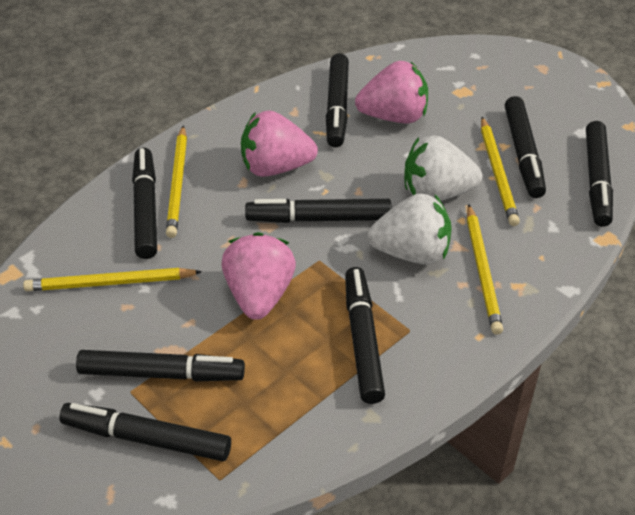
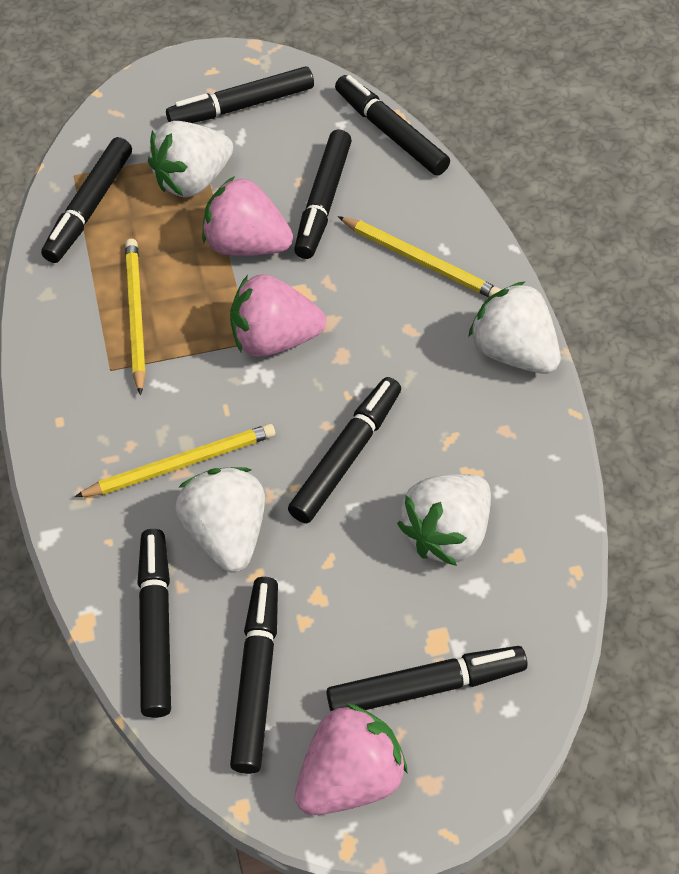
white strawberry: 2 -> 4
yellow pencil: 4 -> 3

